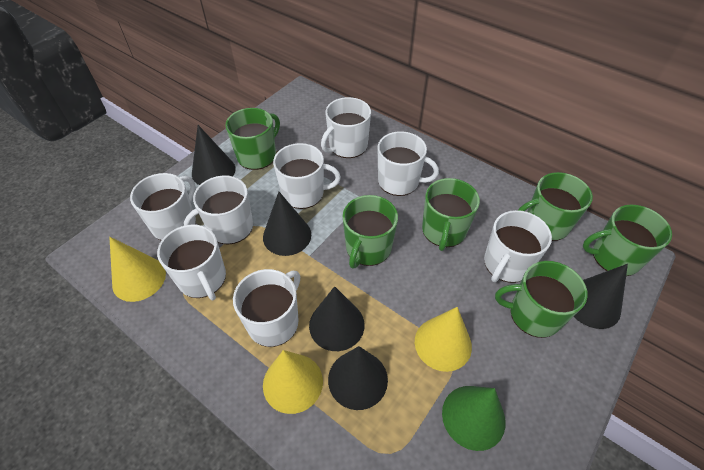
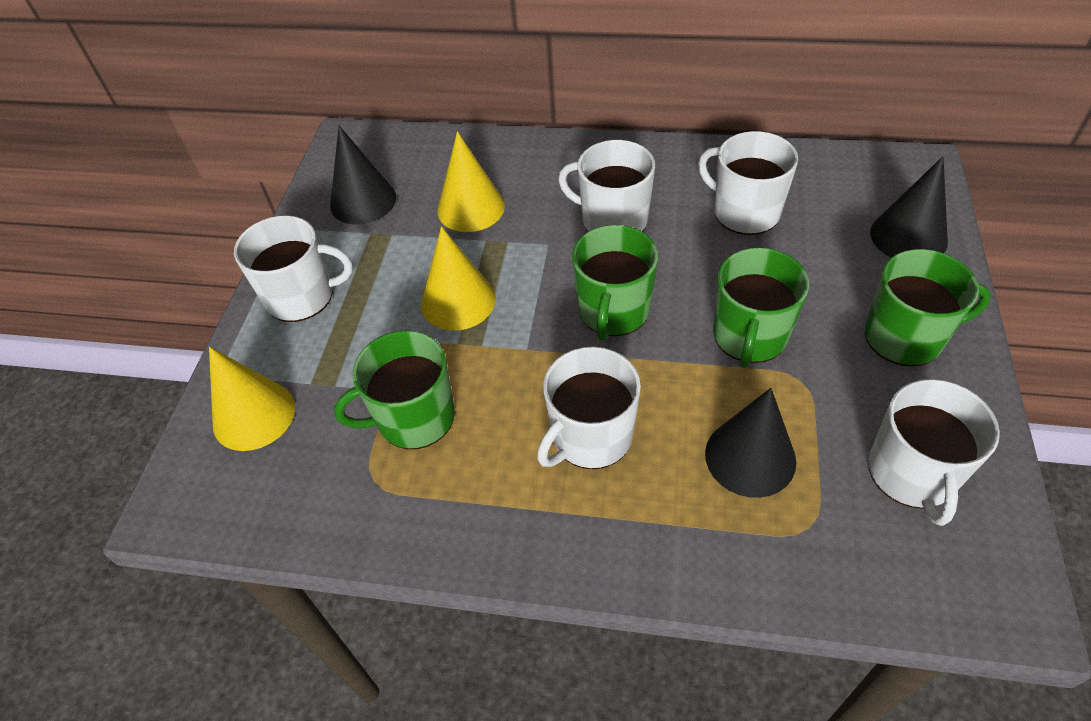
black cone: 5 -> 3
green cone: 1 -> 0
green mug: 6 -> 4
white mug: 8 -> 5

